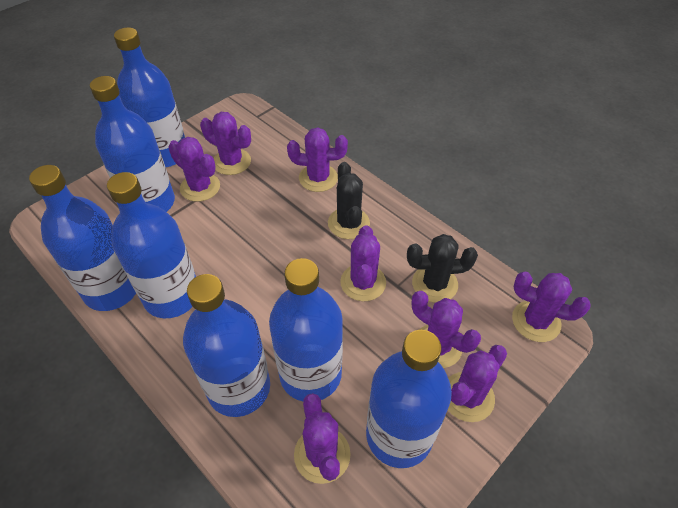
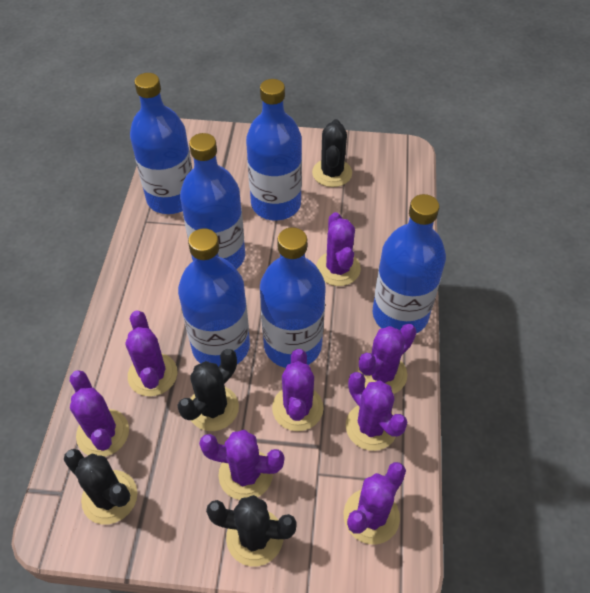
black cactus: 2 -> 4
blue bottle: 7 -> 6

